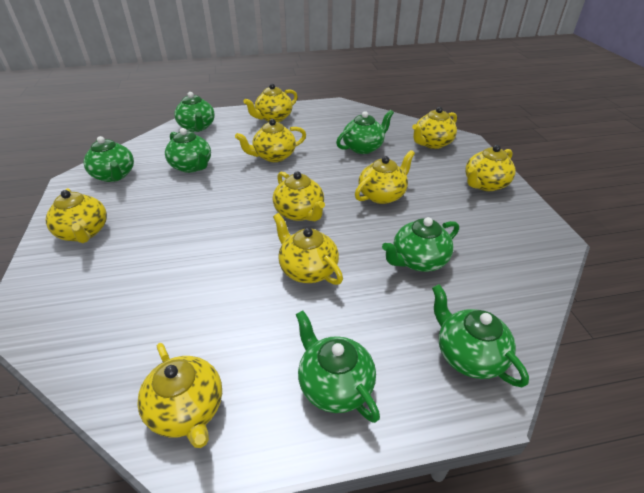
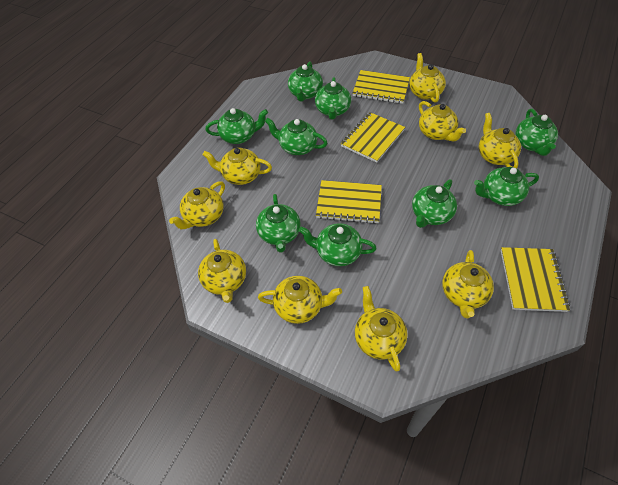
green teapot: 7 -> 9
yellow notebook: 0 -> 4

